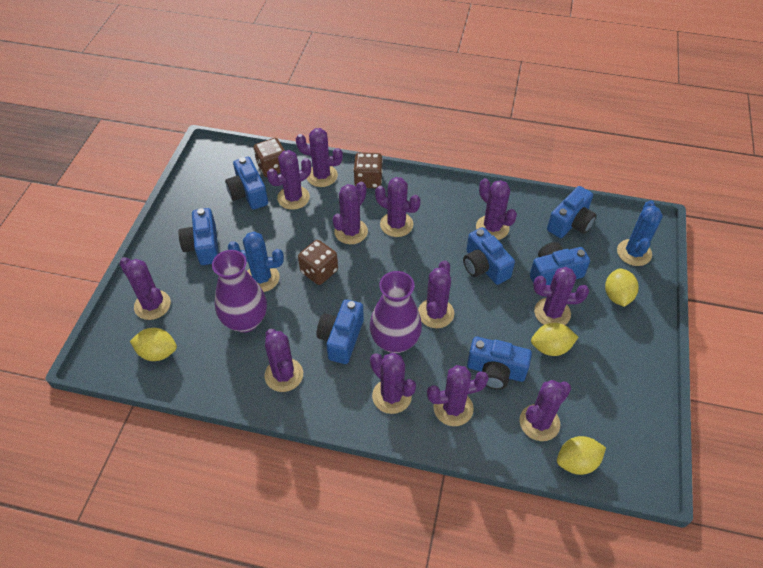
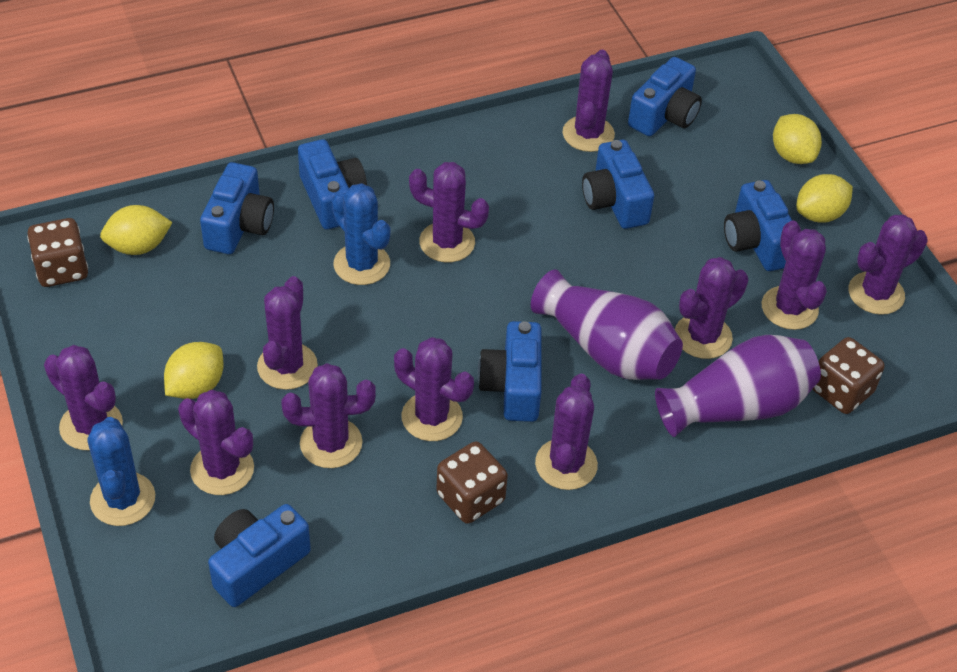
purple cactus: 12 -> 11

